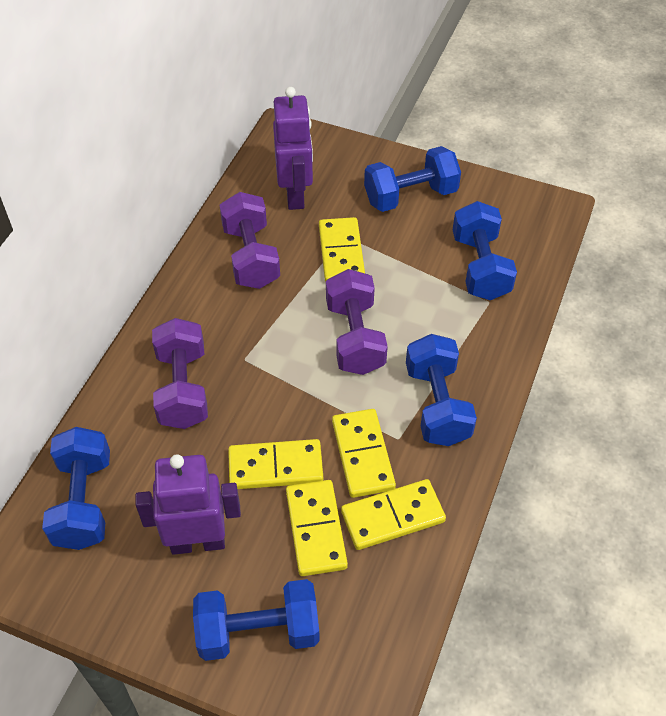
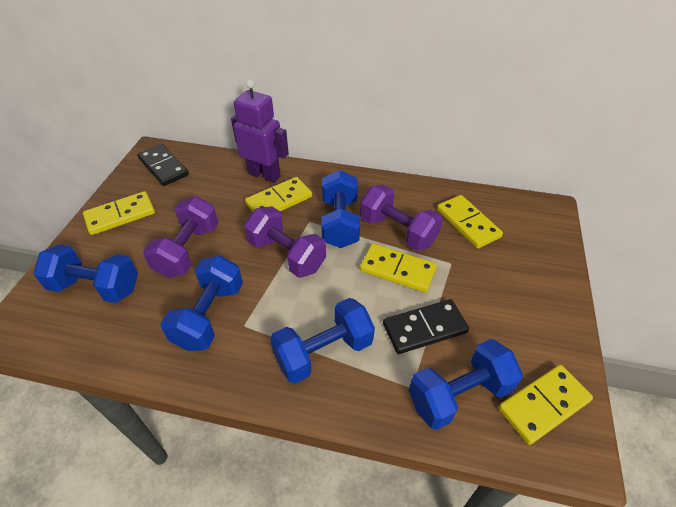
black domino: 0 -> 2
purple robot: 2 -> 1

